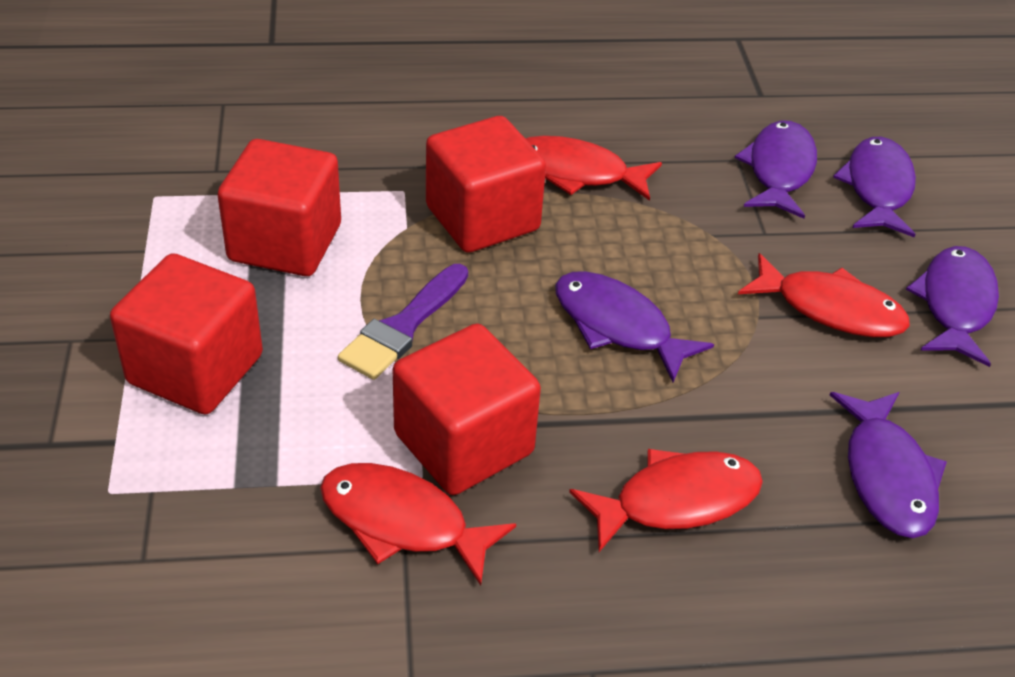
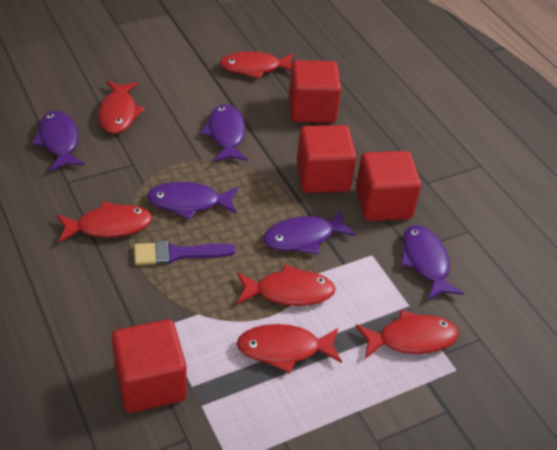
red fish: 4 -> 6

